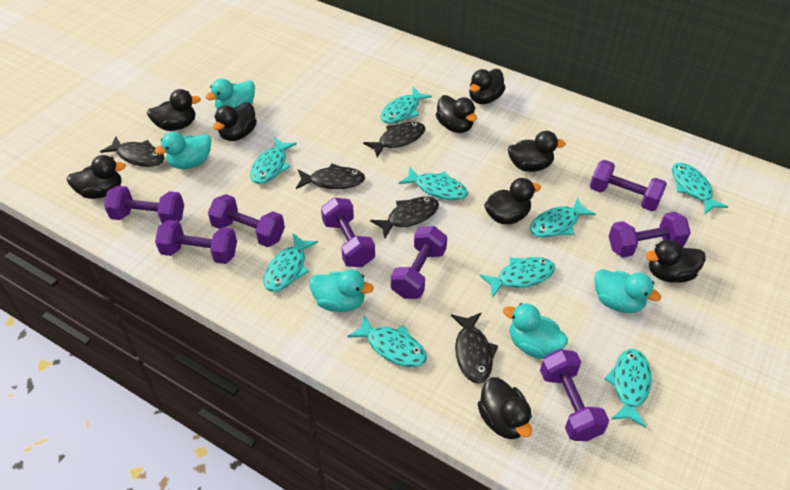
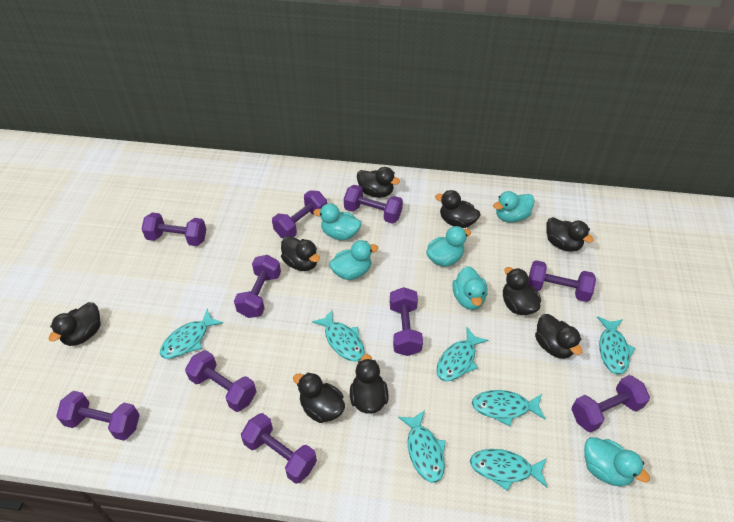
black fish: 5 -> 0
purple dumbbell: 8 -> 10
turquoise duck: 5 -> 6
turquoise fish: 9 -> 7

